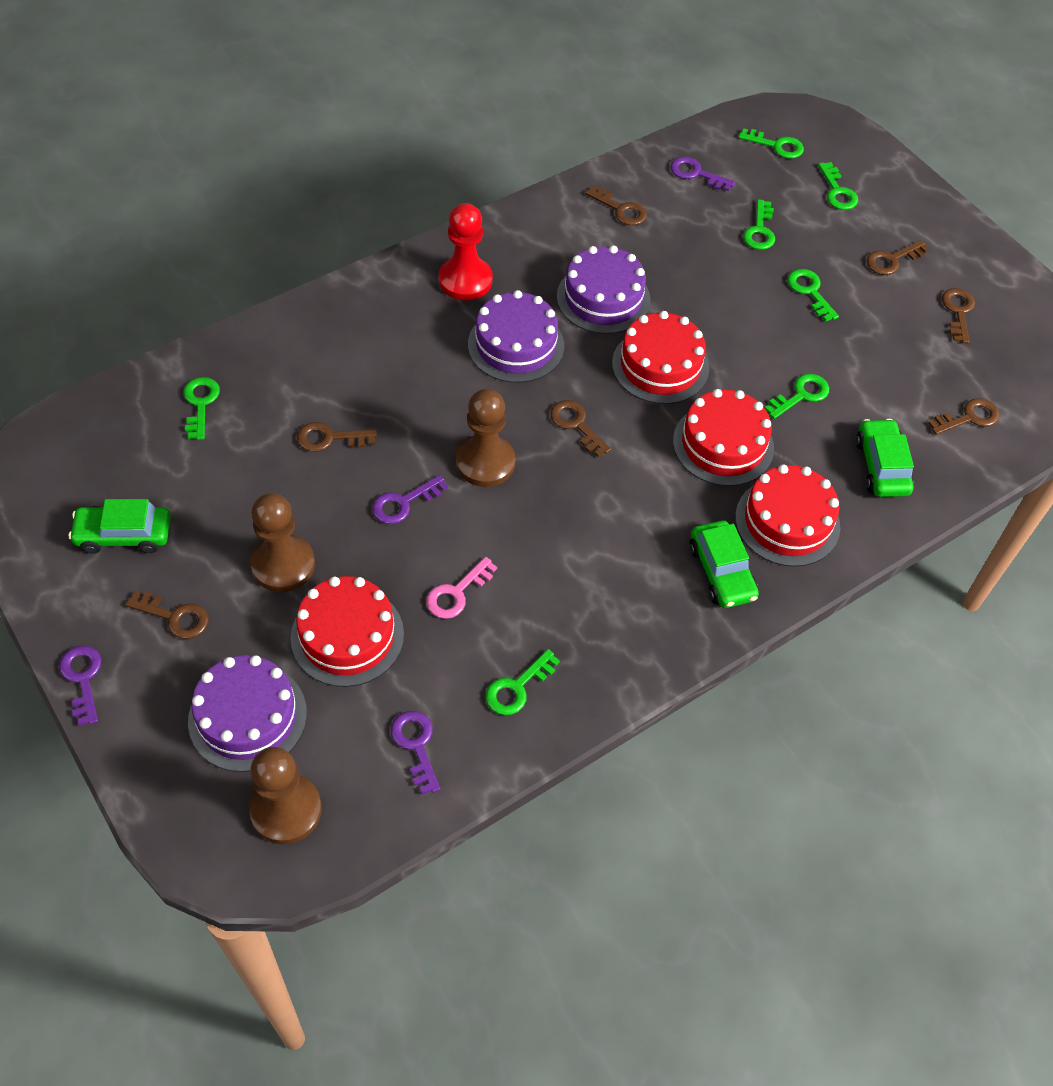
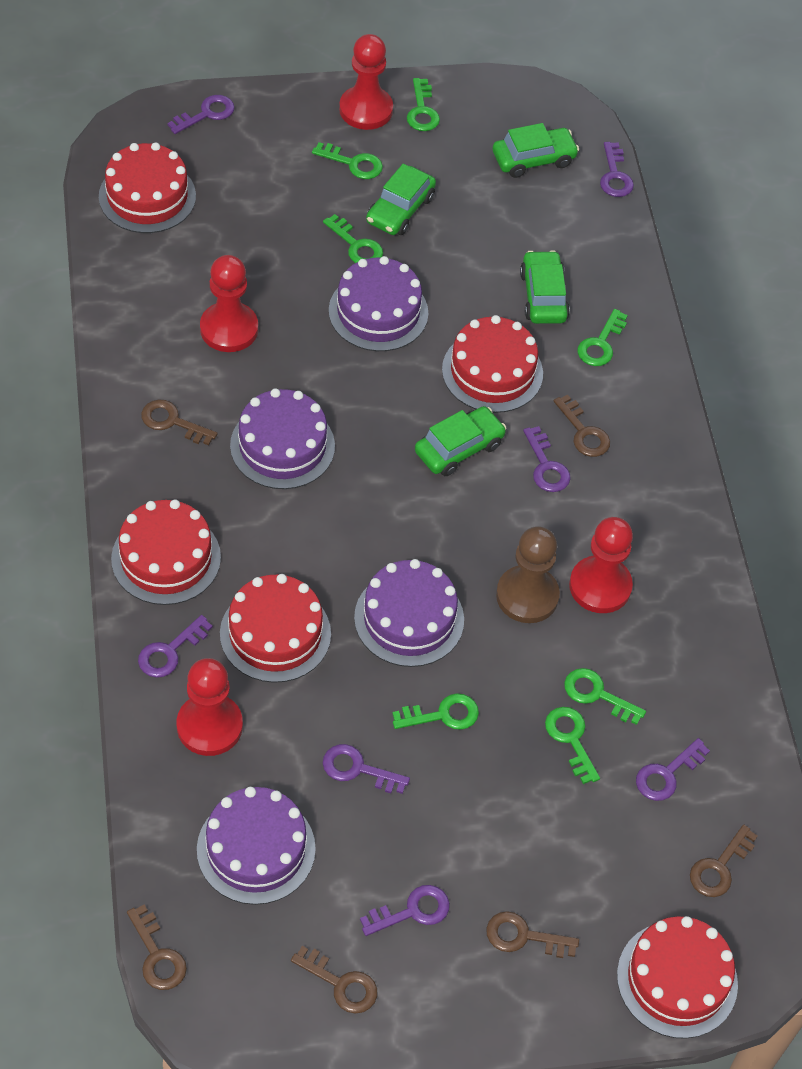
brown key: 7 -> 6
brown pawn: 3 -> 1
green car: 3 -> 4
pink key: 1 -> 0
purple cake: 3 -> 4
purple key: 4 -> 7
red cake: 4 -> 5
red pawn: 1 -> 4

